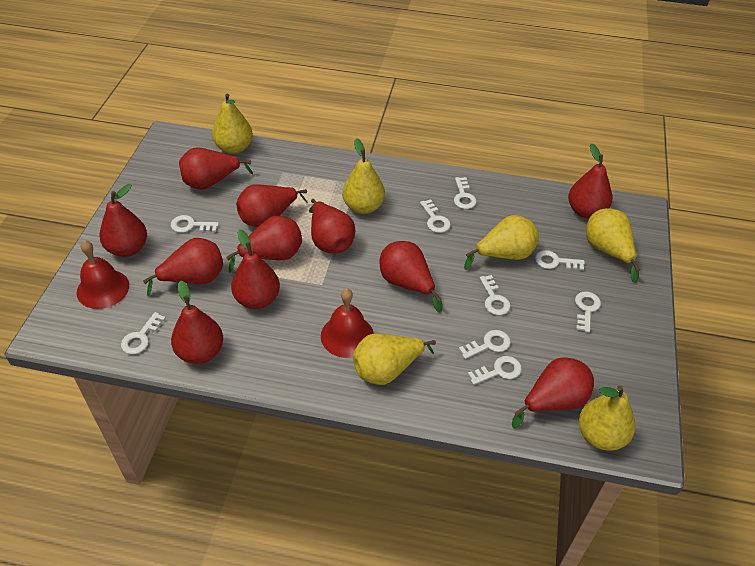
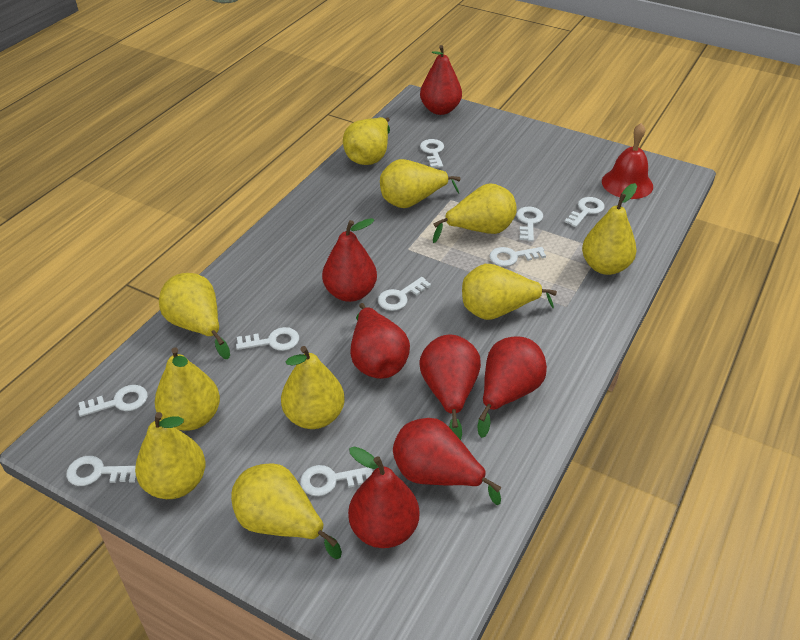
red bell: 2 -> 1
red pear: 11 -> 7
yellow pear: 6 -> 10

